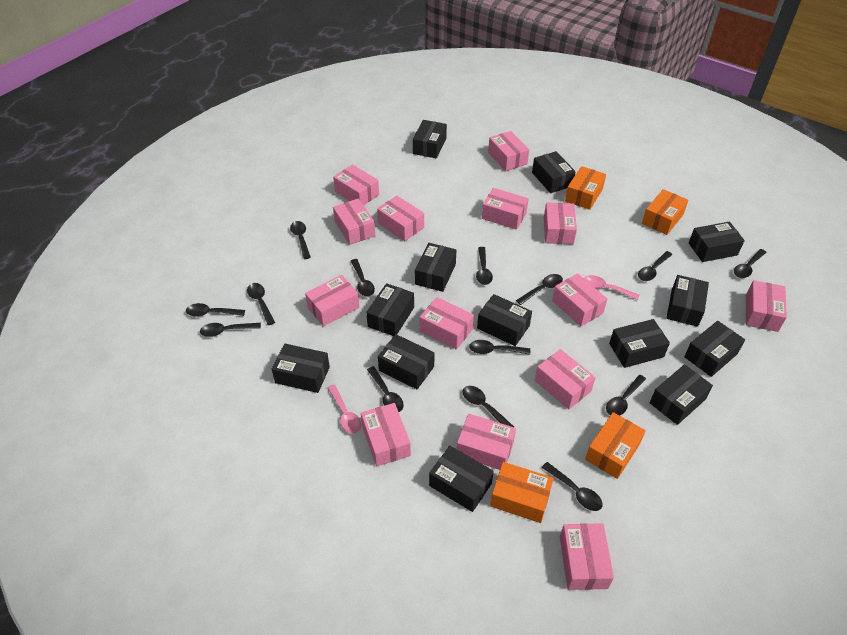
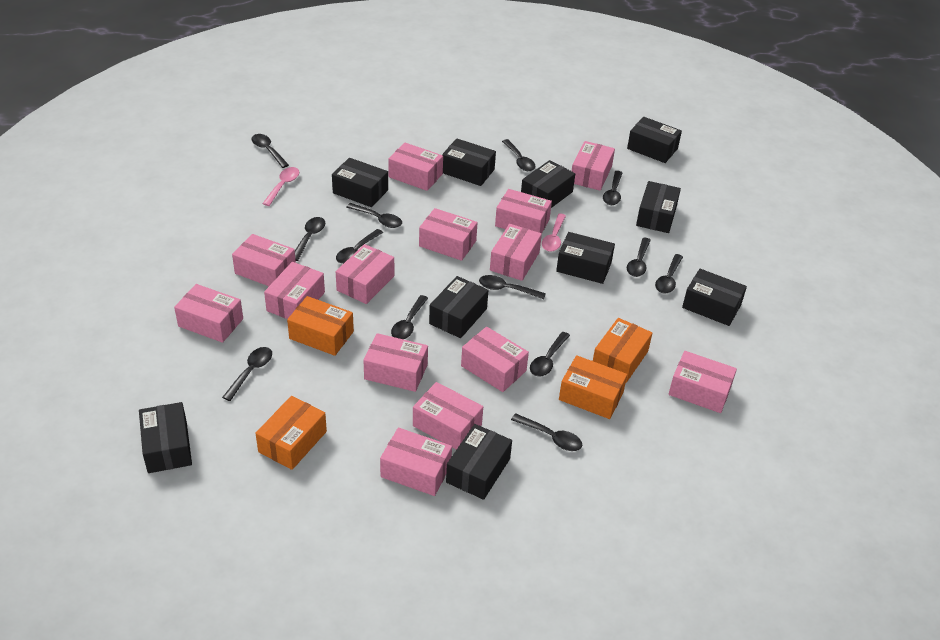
black box: 13 -> 10
black spoon: 14 -> 13

